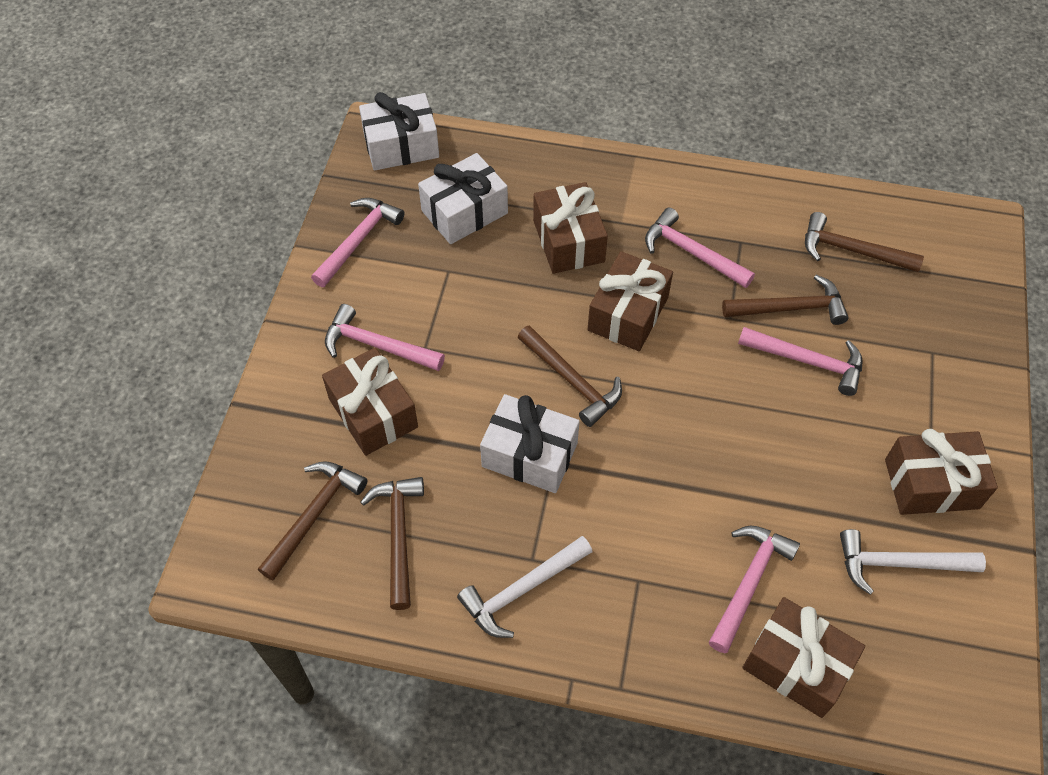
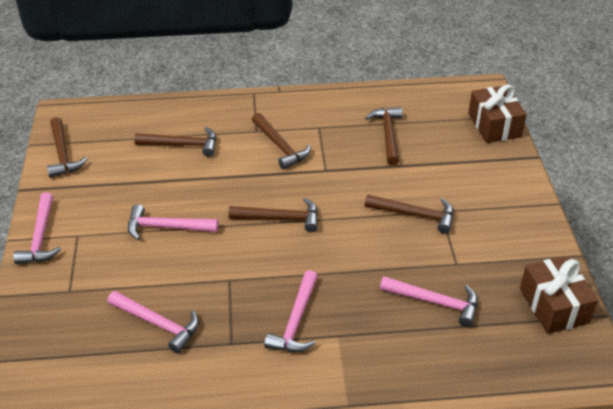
brown gift: 5 -> 2
brown hammer: 5 -> 6
white gift: 3 -> 0
white hammer: 2 -> 0

